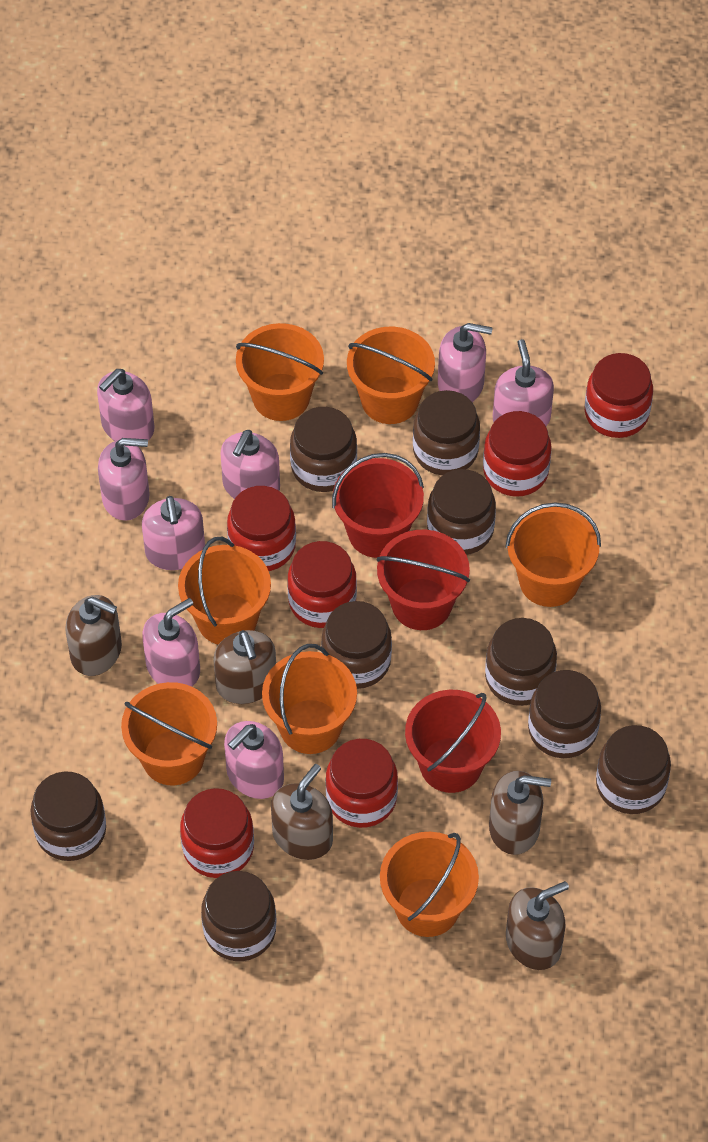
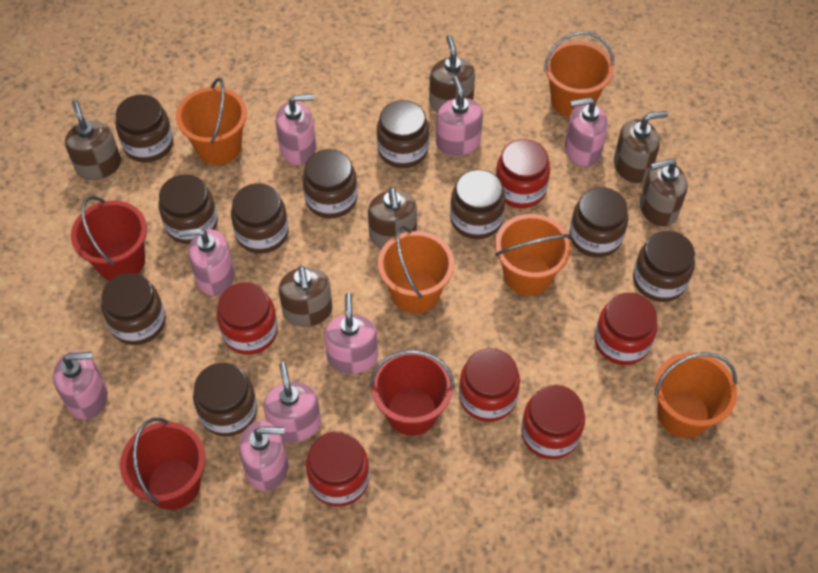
brown jar: 9 -> 10
brown soap dispenser: 5 -> 6
orange bucket: 7 -> 5

